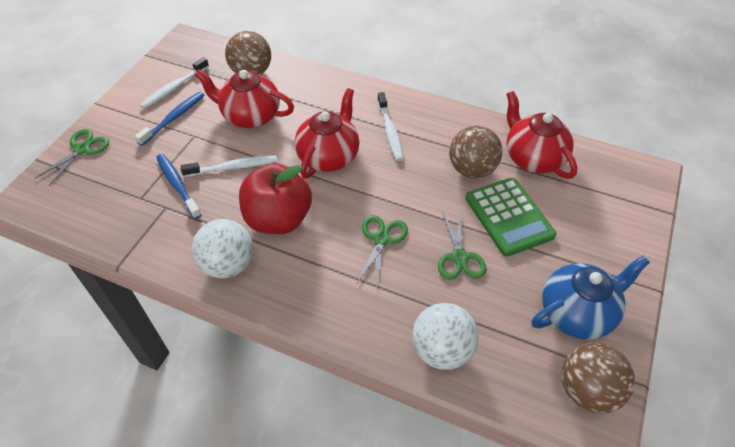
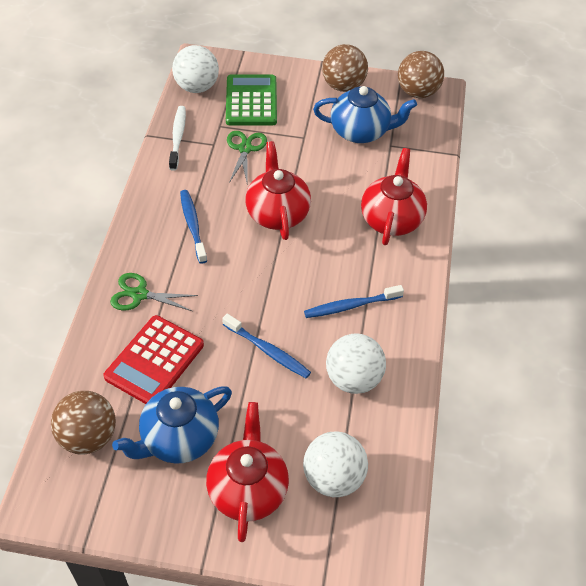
blue teapot: 1 -> 2
blue toothbrush: 2 -> 3
green scissors: 3 -> 2
red apple: 1 -> 0
red calculator: 0 -> 1
white ball: 2 -> 3
white toothbrush: 3 -> 1

